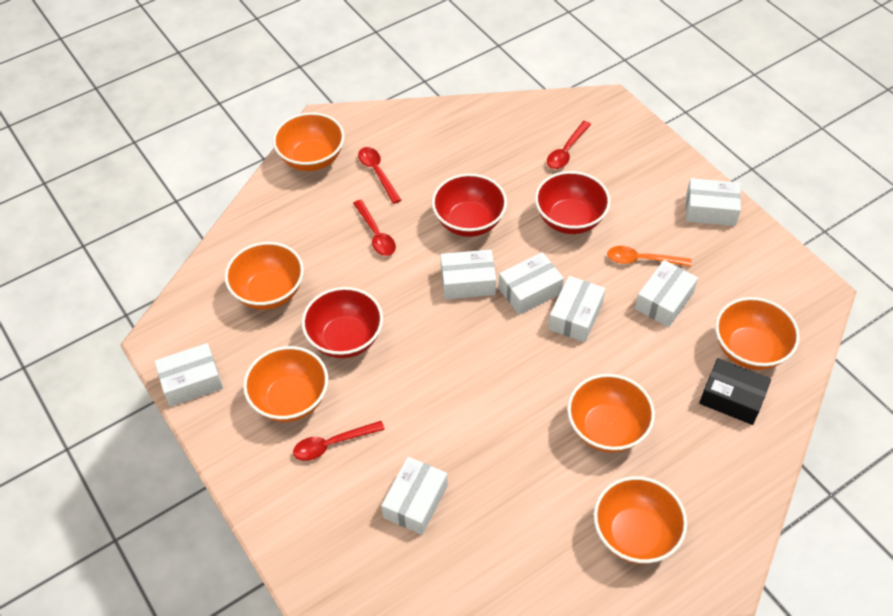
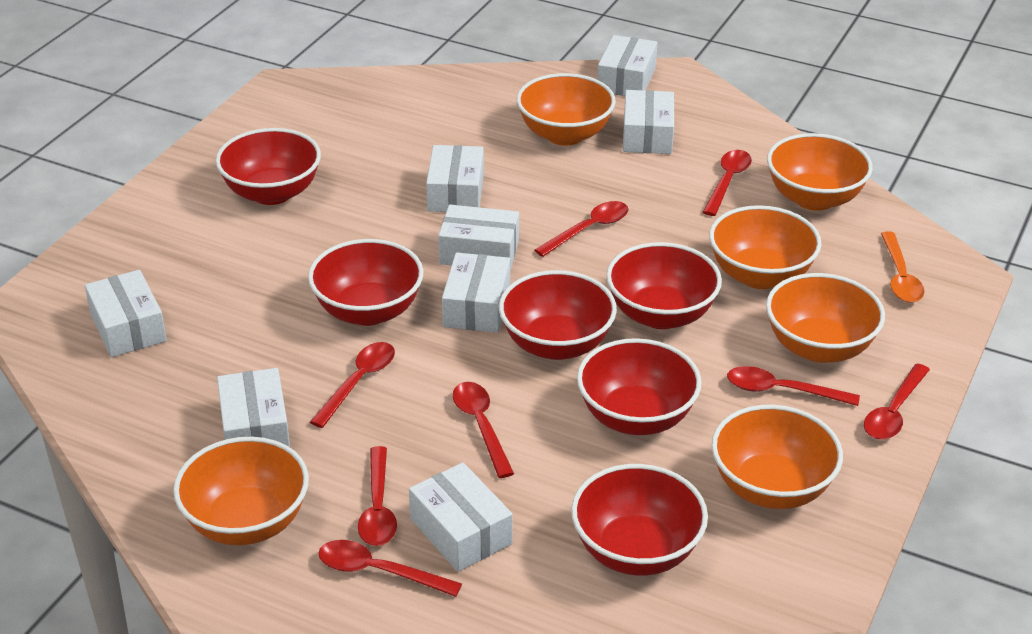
black box: 1 -> 0
red bowl: 3 -> 6
red spoon: 4 -> 8
white box: 7 -> 8

